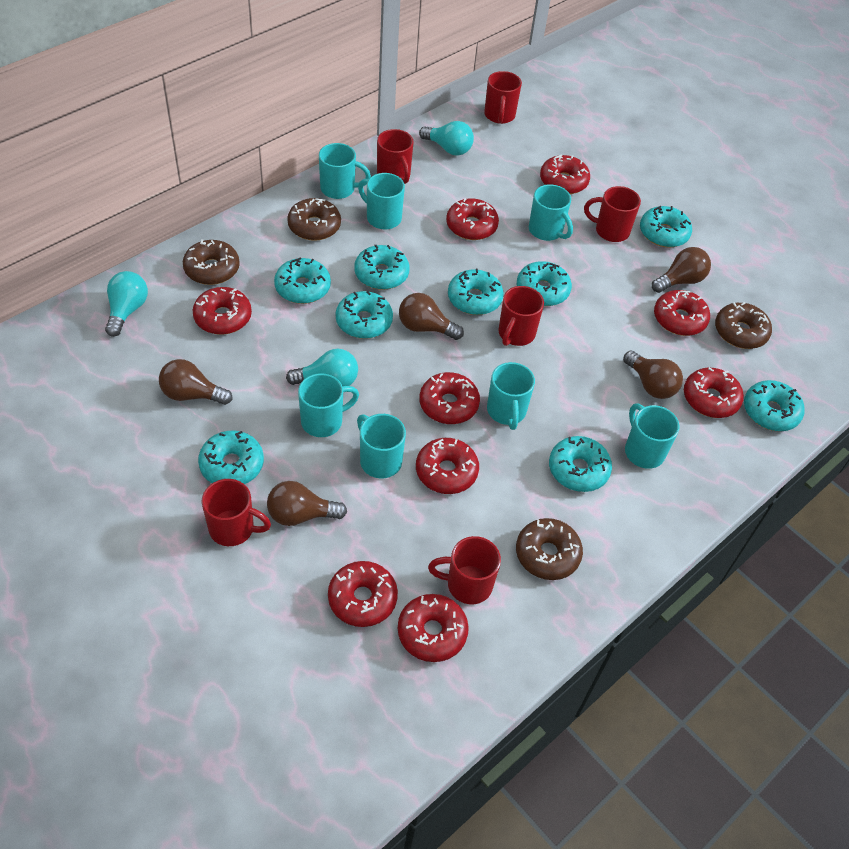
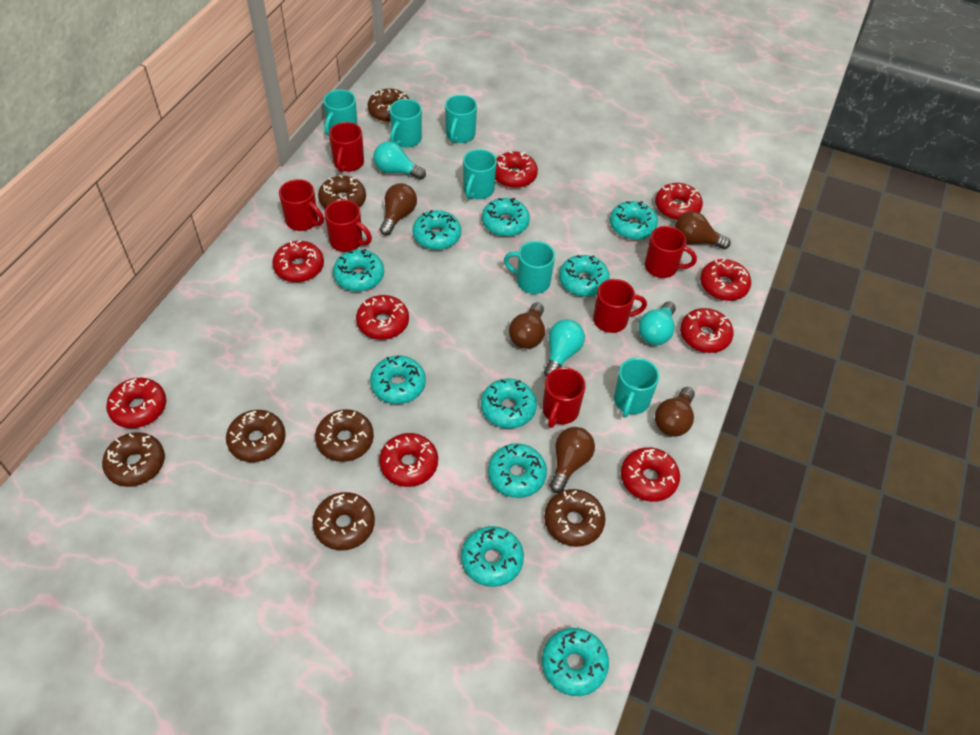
brown donut: 4 -> 7
turquoise donut: 9 -> 10
turquoise mug: 7 -> 6

